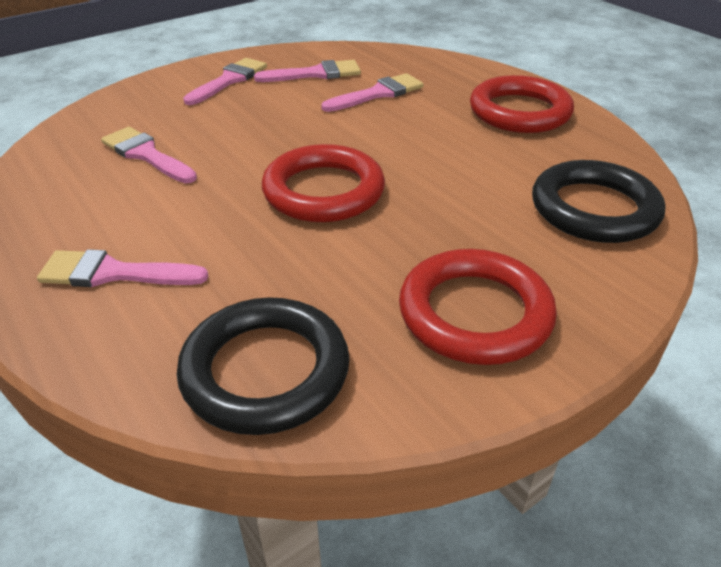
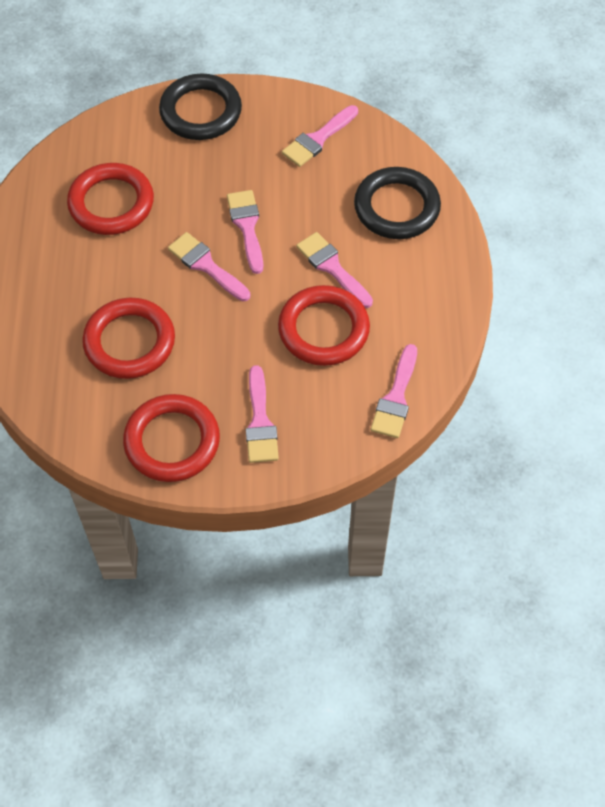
pink brush: 5 -> 6
red ring: 3 -> 4

